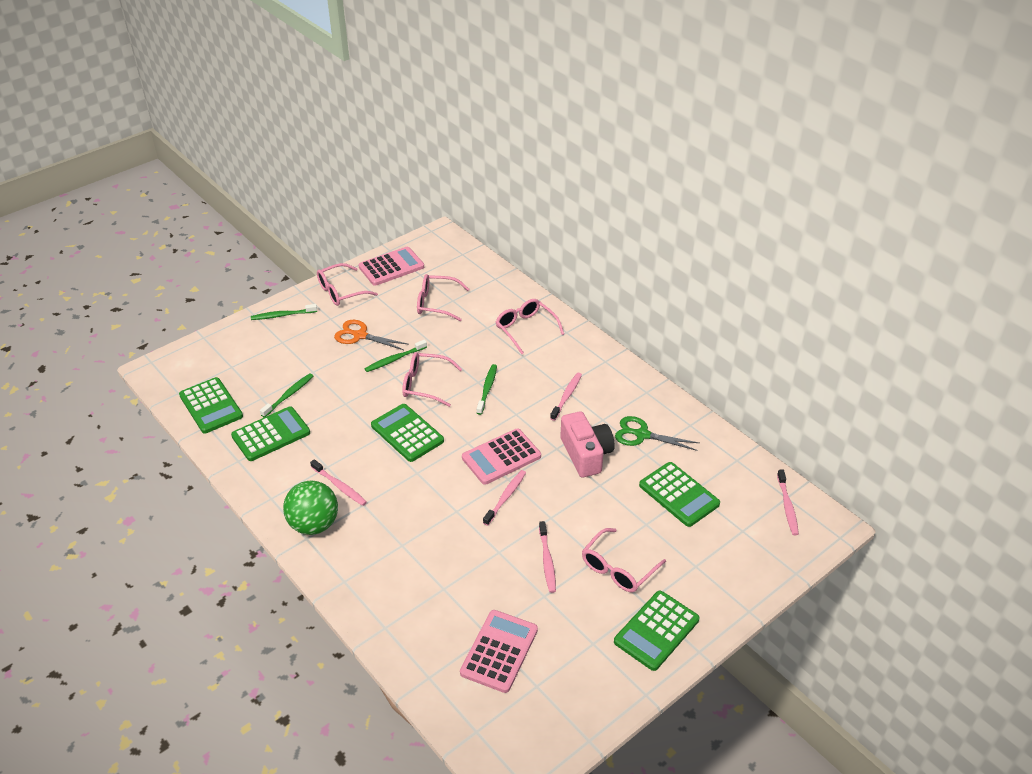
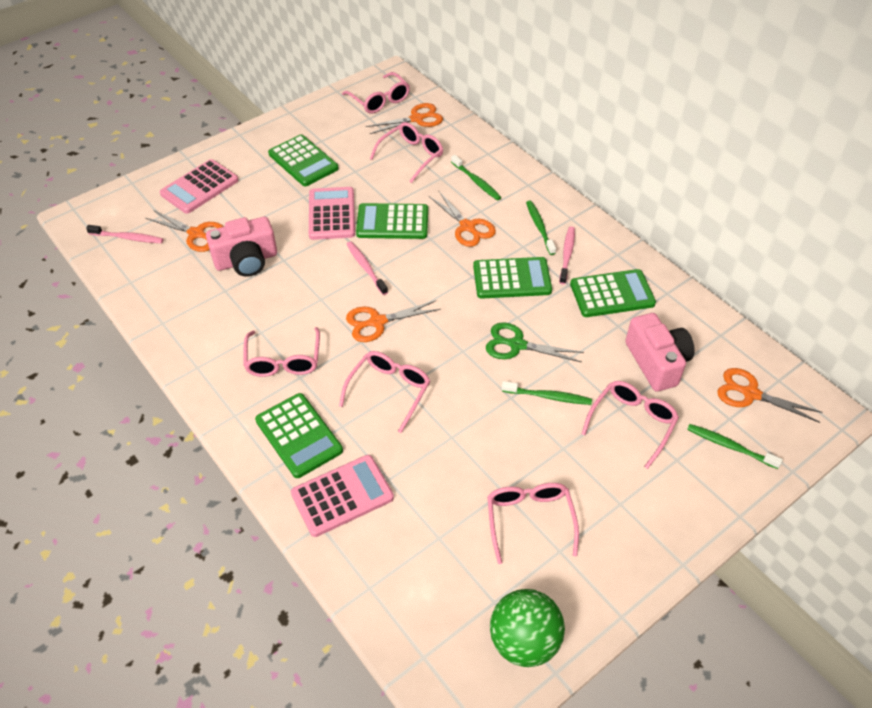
orange scissors: 1 -> 5
pink camera: 1 -> 2
pink glasses: 5 -> 6
pink toothbrush: 5 -> 3

